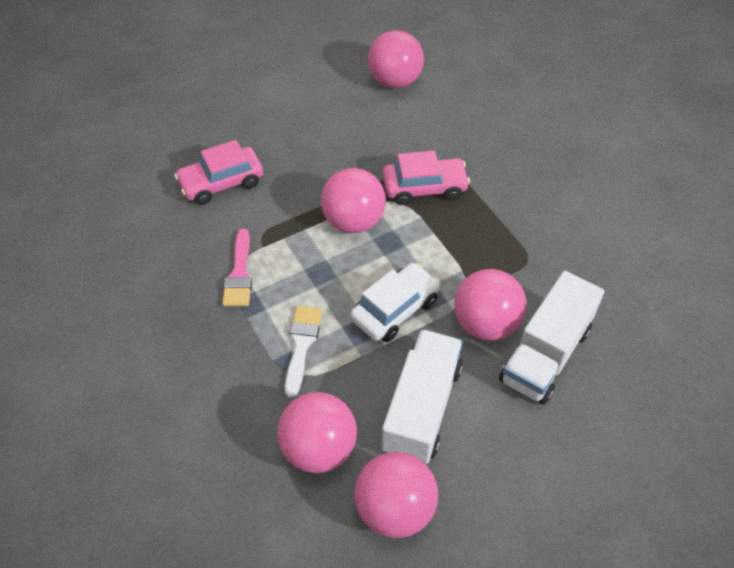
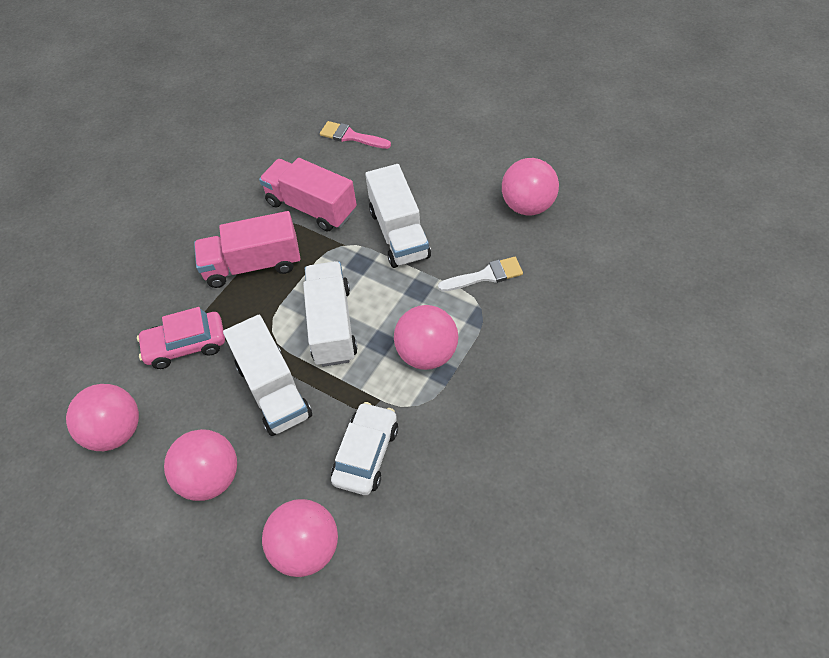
pink car: 2 -> 1
pink truck: 0 -> 2
white truck: 2 -> 3

